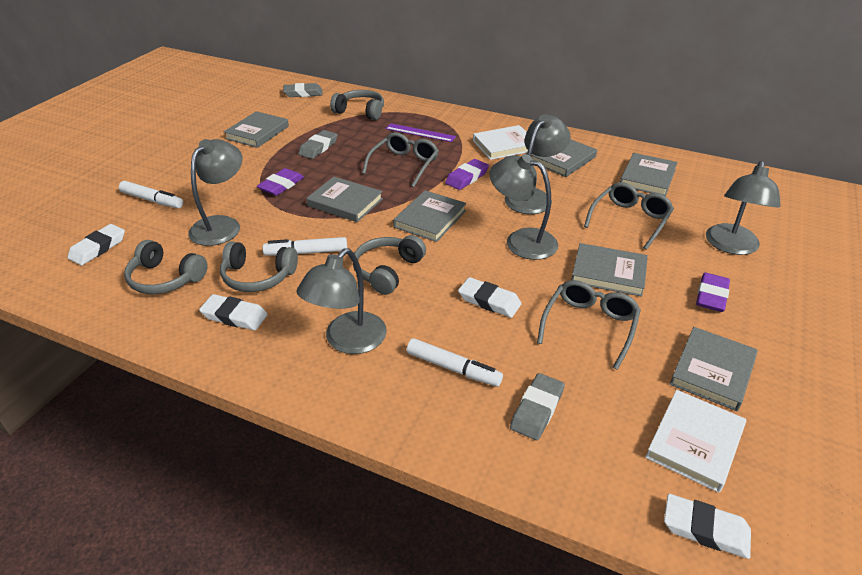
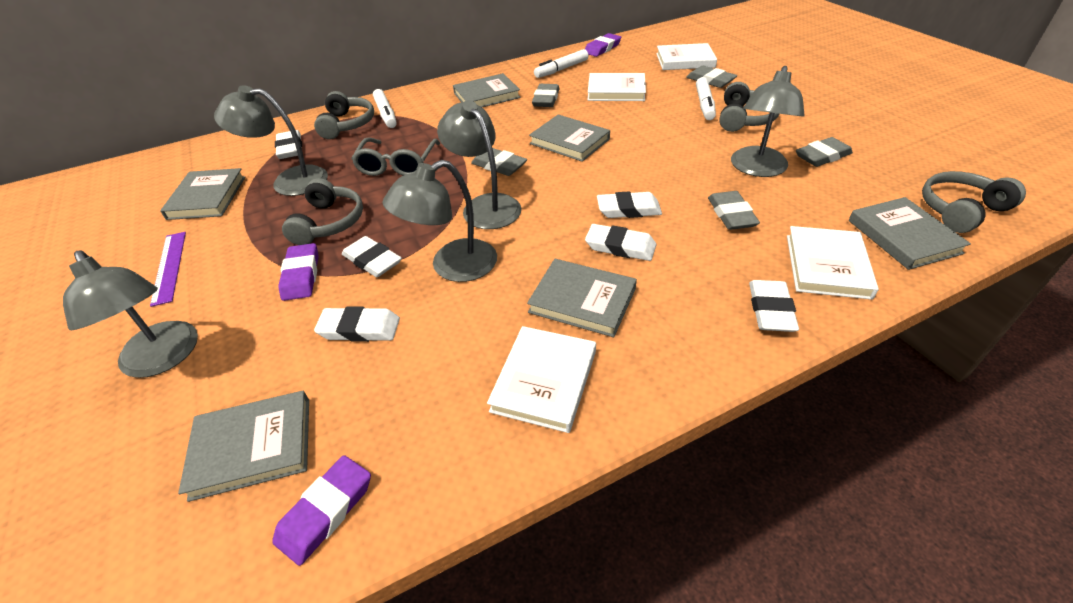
grey book: 7 -> 6
grey eraser: 3 -> 5
grey glasses: 3 -> 1
white book: 2 -> 4
white eraser: 4 -> 6

